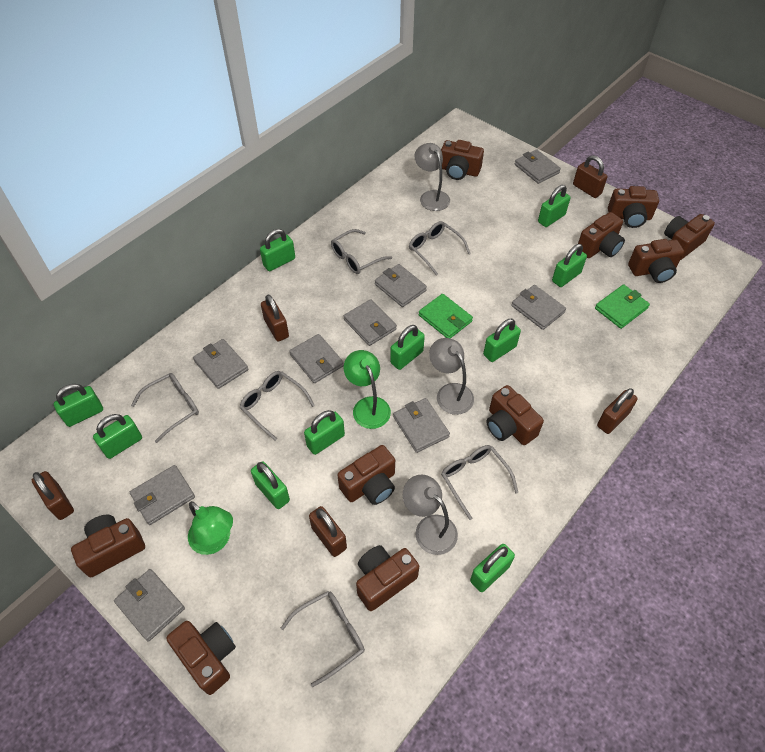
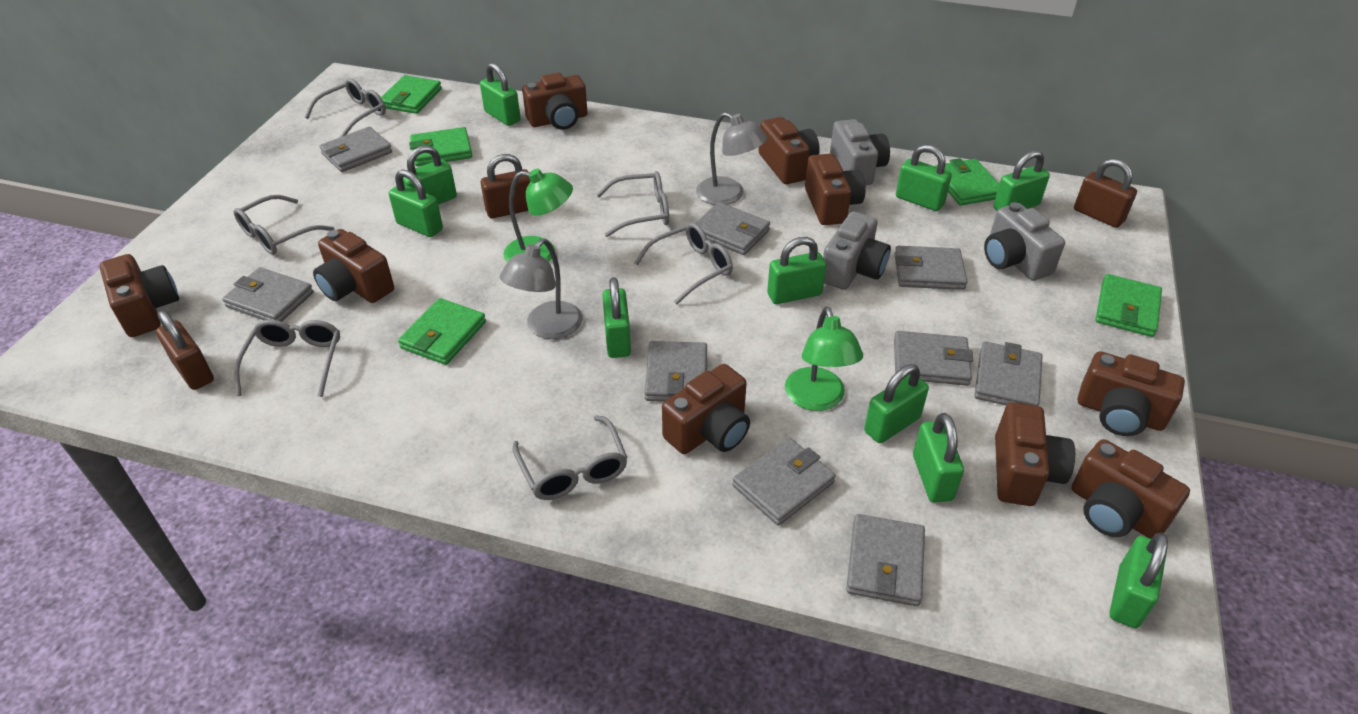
brown camera: 10 -> 9
brown padlock: 5 -> 3
green wallet: 2 -> 5
grey camera: 0 -> 3
grey lamp: 3 -> 2

